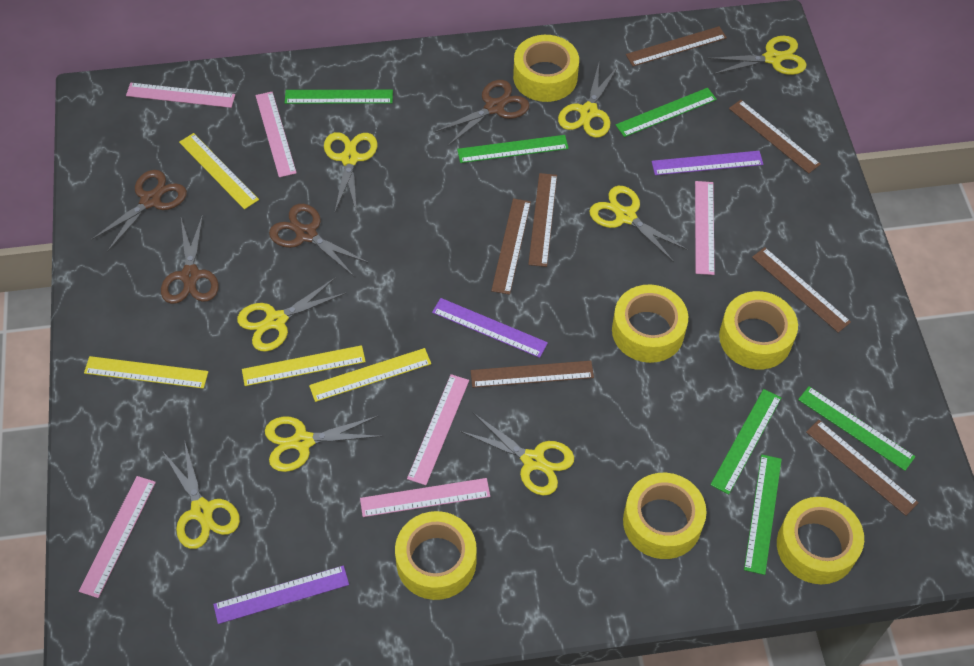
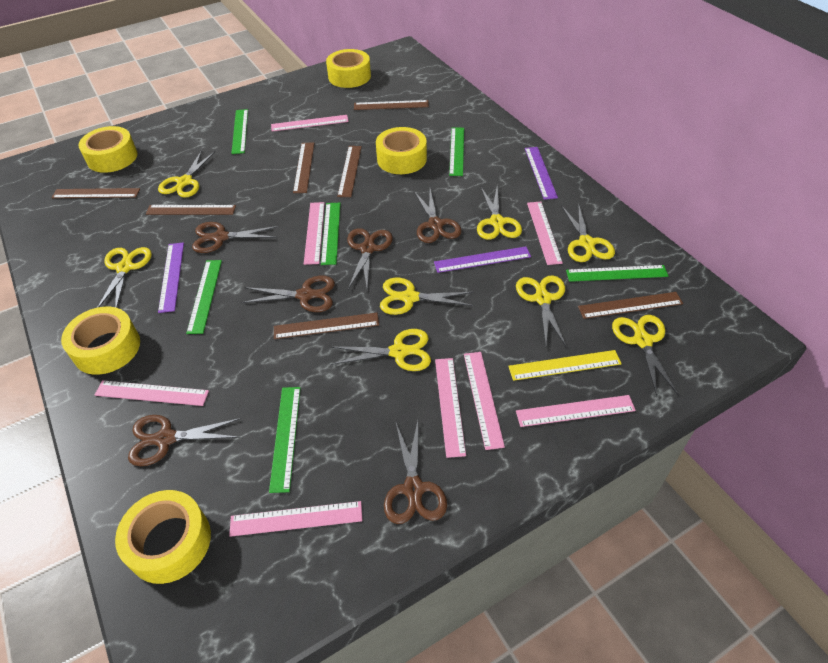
brown scissors: 4 -> 6
pink ruler: 6 -> 8
yellow ruler: 4 -> 1
yellow tape: 6 -> 5

